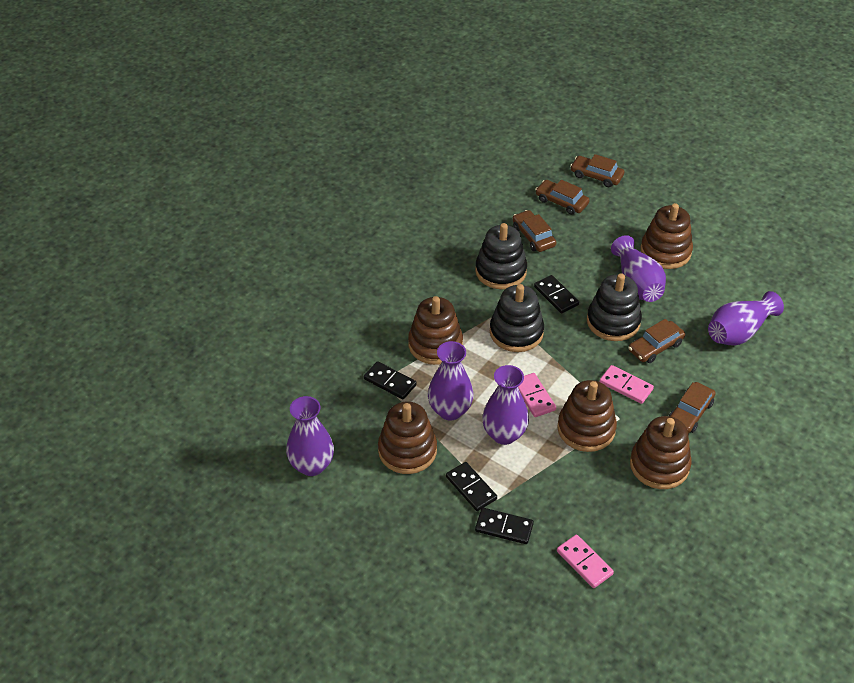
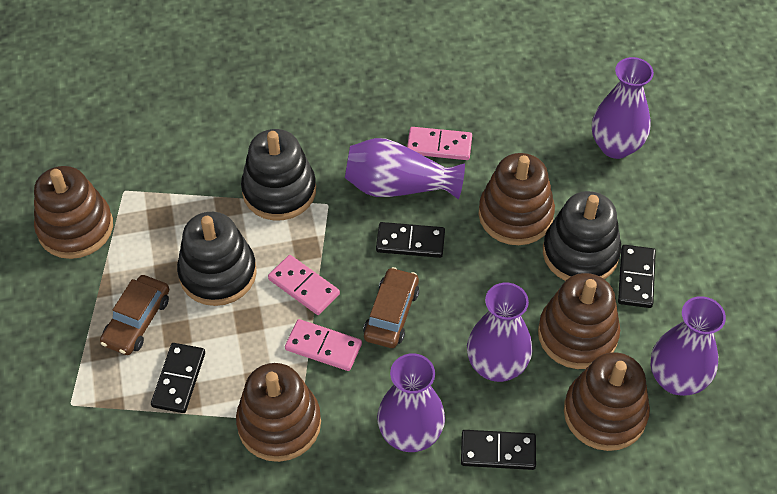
brown car: 5 -> 2

